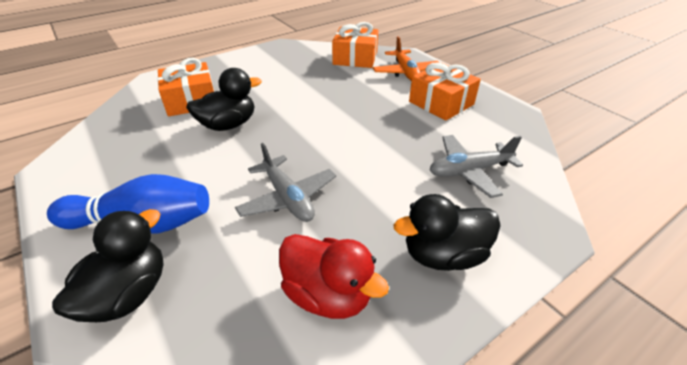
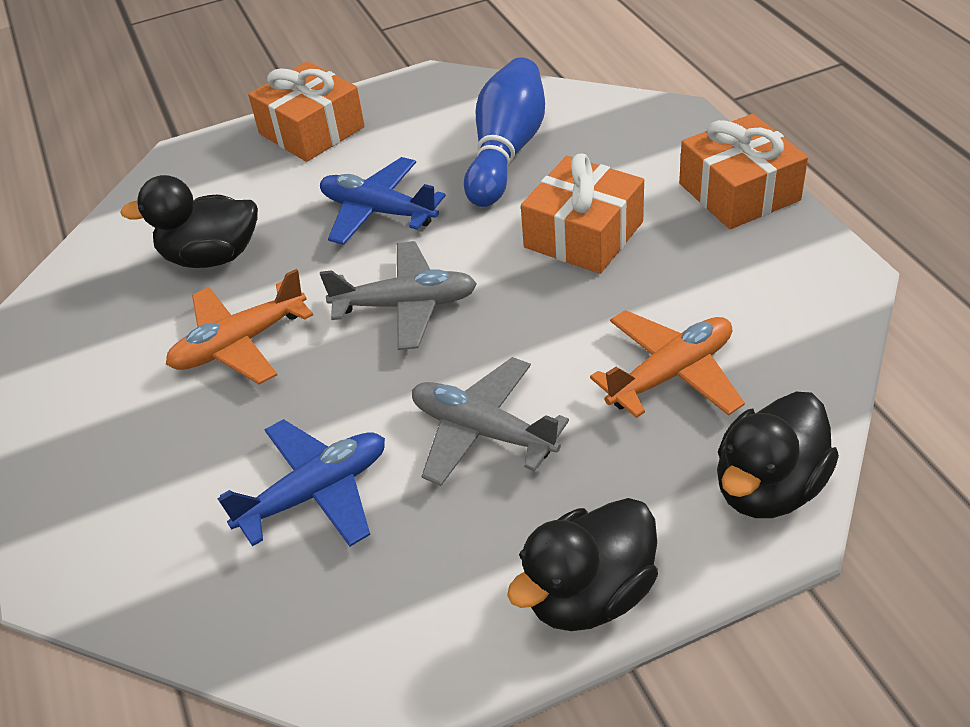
blue plane: 0 -> 2
orange plane: 1 -> 2
red duck: 1 -> 0

